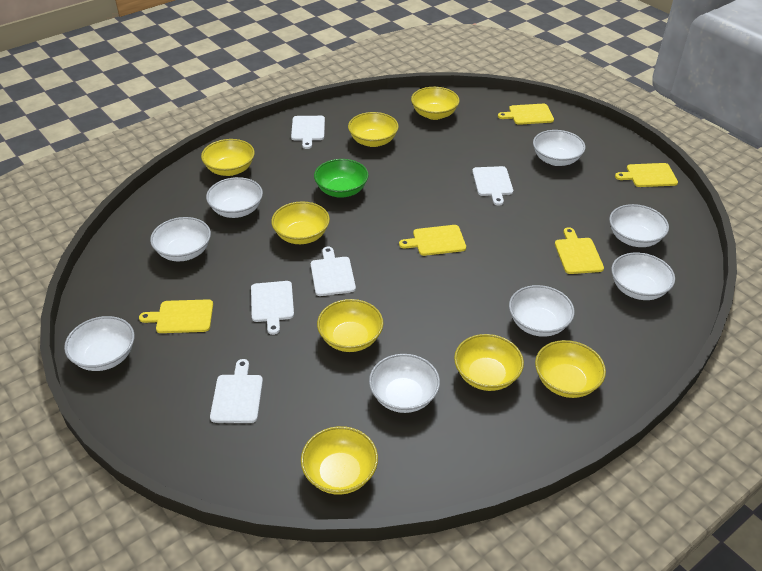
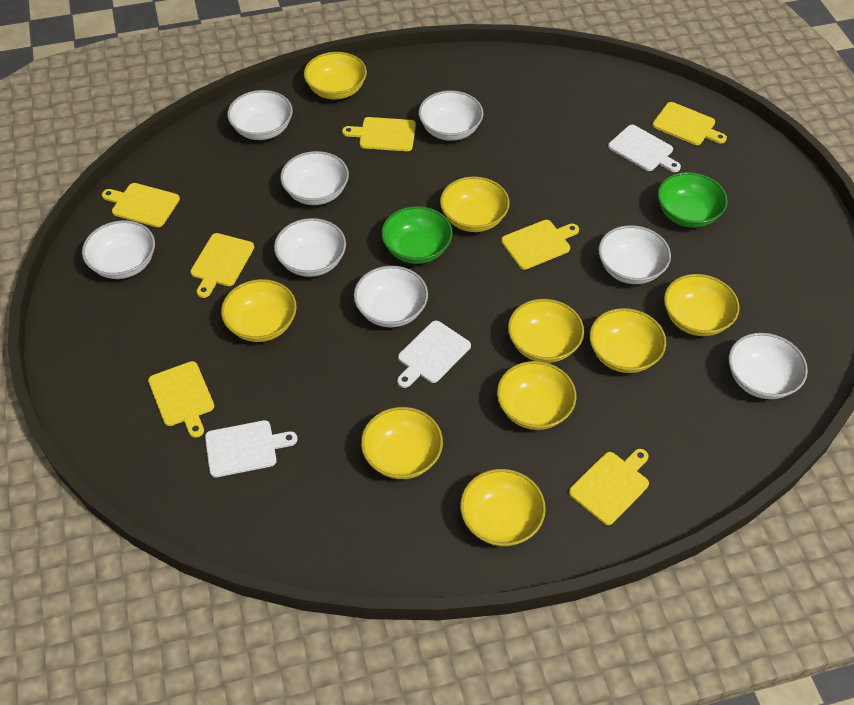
green bowl: 1 -> 2
white cutting board: 5 -> 3
yellow bowl: 8 -> 9
yellow cutting board: 5 -> 7

